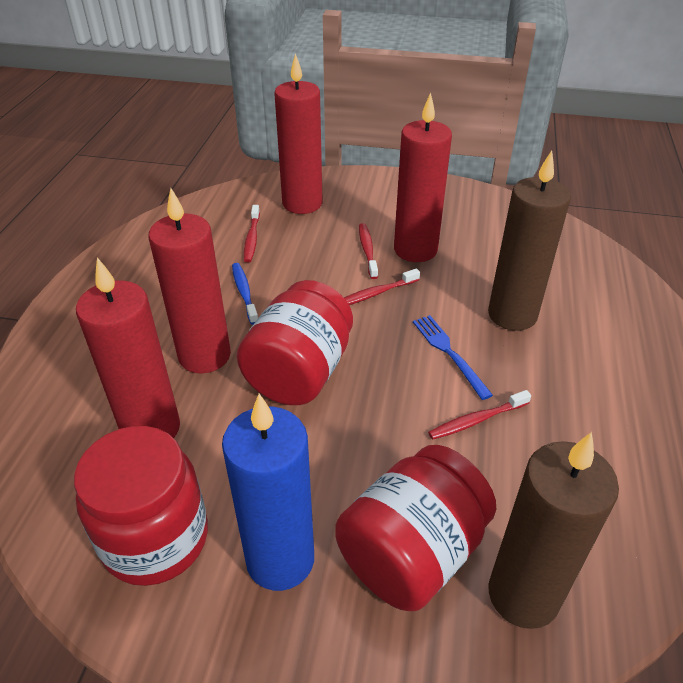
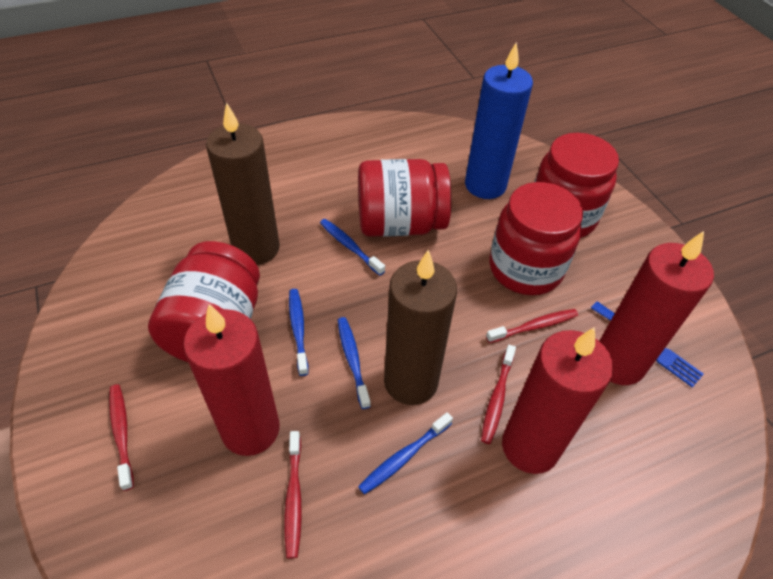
blue toothbrush: 1 -> 4
red candle: 4 -> 3
red jar: 3 -> 4

